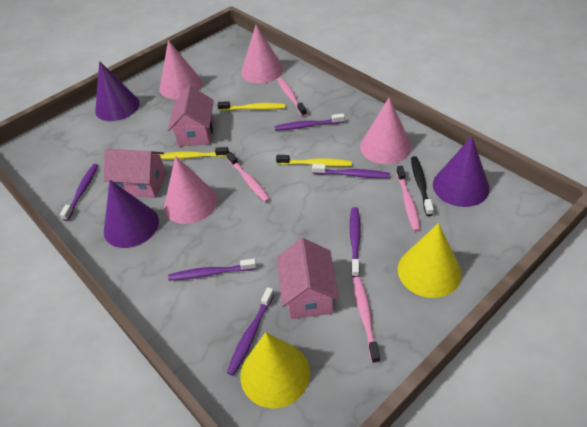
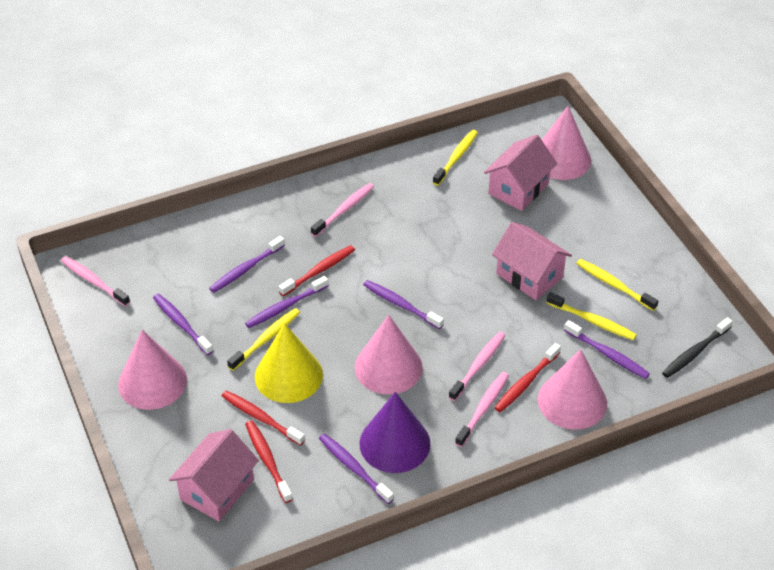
purple cone: 3 -> 1
red toothbrush: 0 -> 4
yellow cone: 2 -> 1
yellow toothbrush: 3 -> 4

